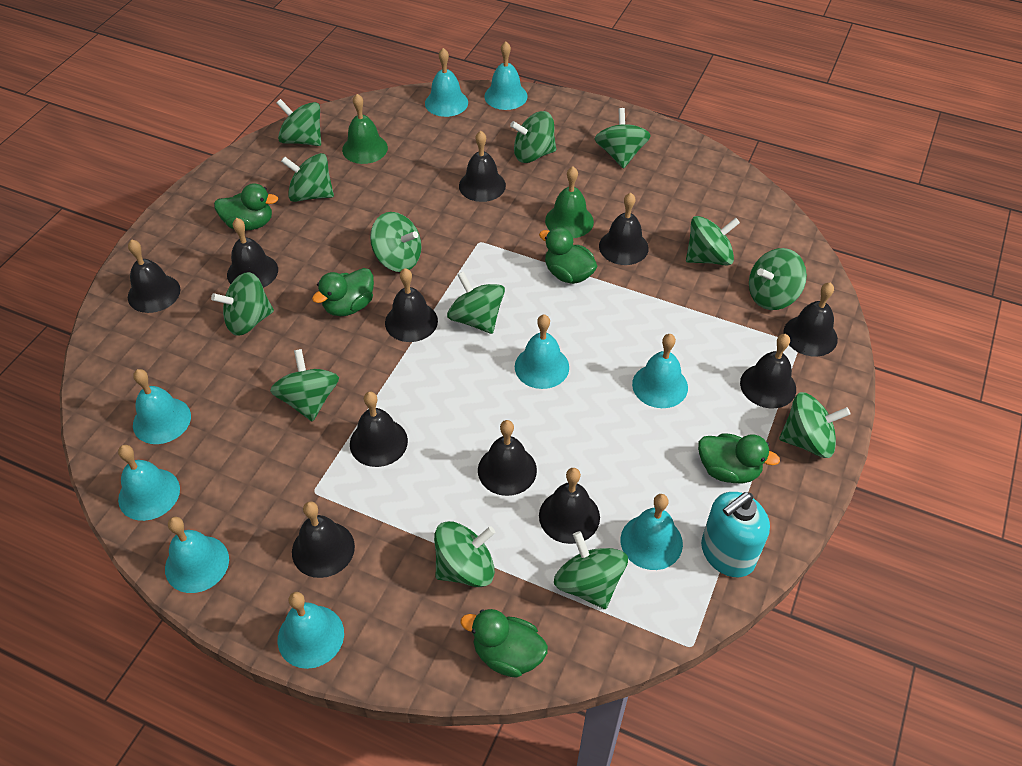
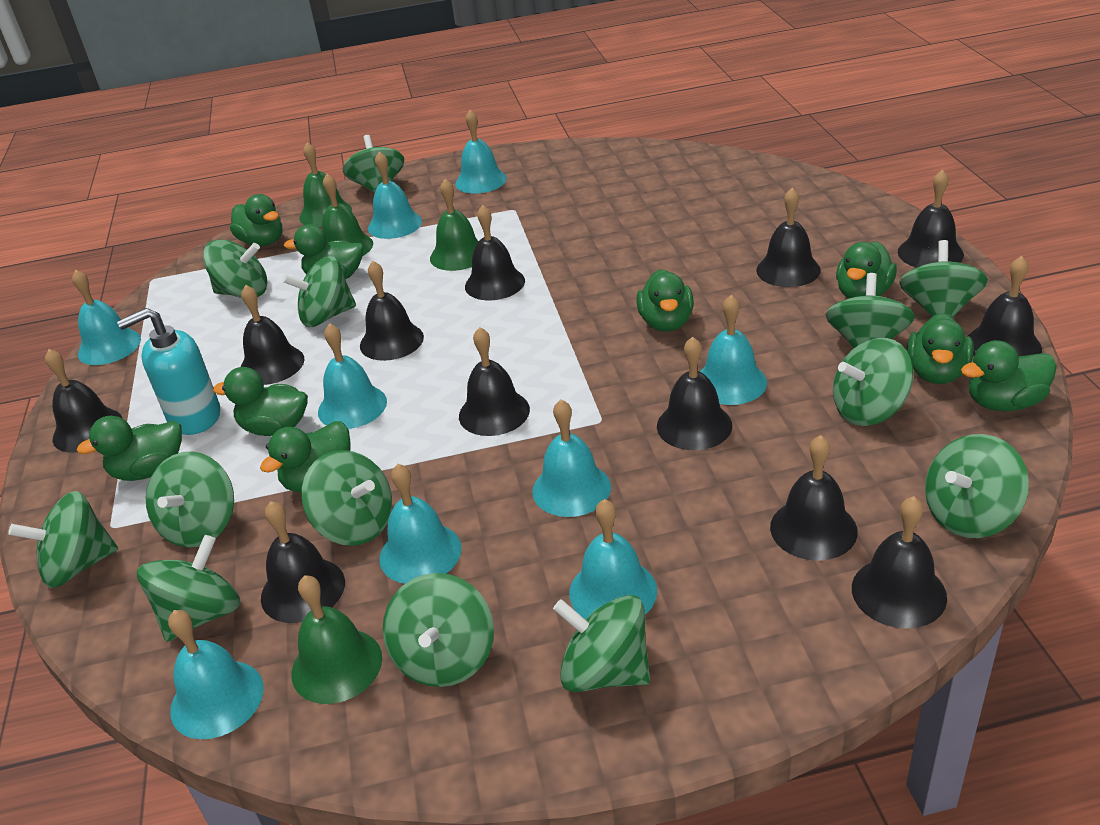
black bell: 11 -> 12
green bell: 2 -> 4
green duck: 5 -> 9

